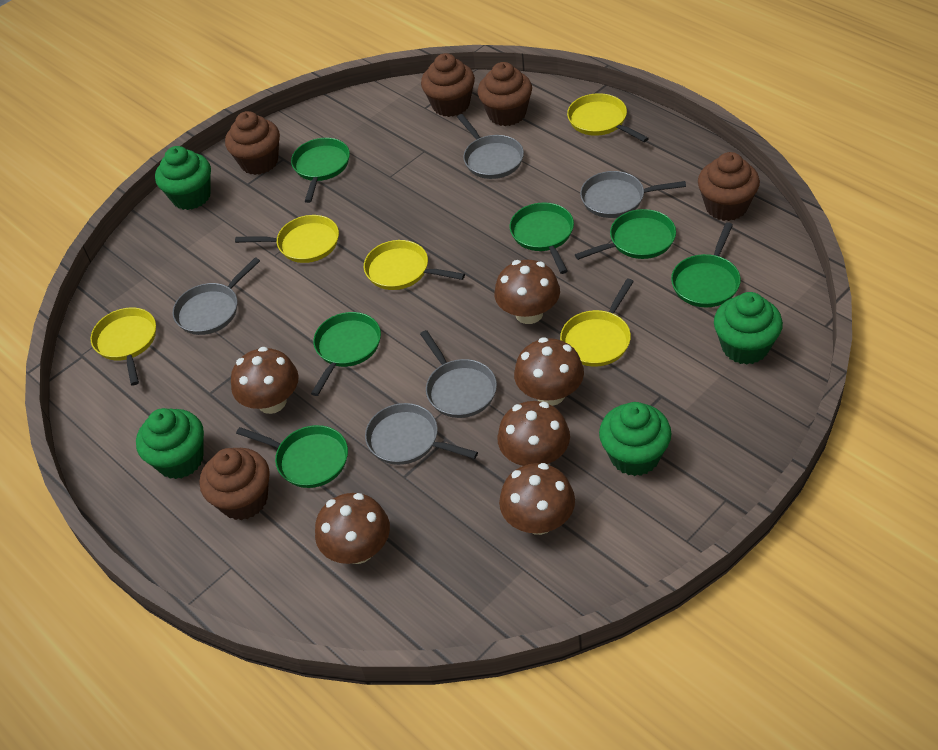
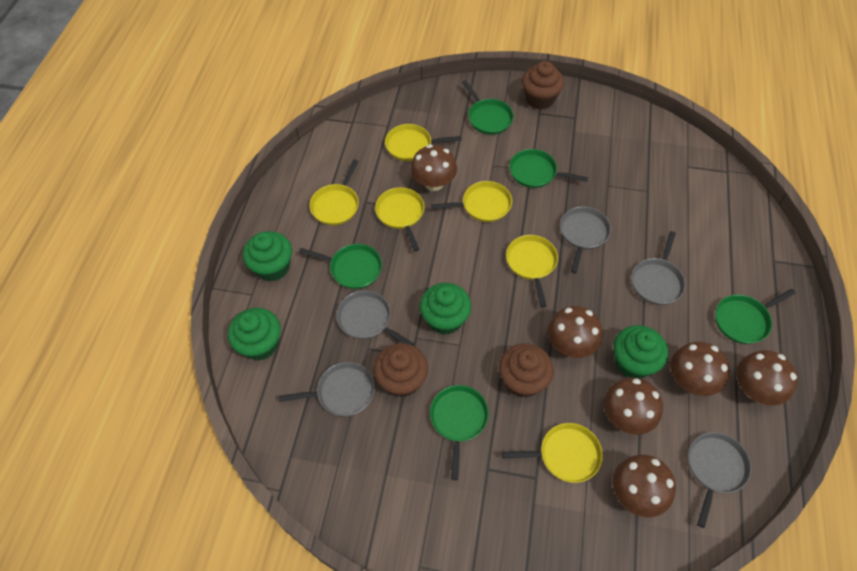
brown cupcake: 5 -> 3
green pan: 6 -> 5
yellow pan: 5 -> 6

